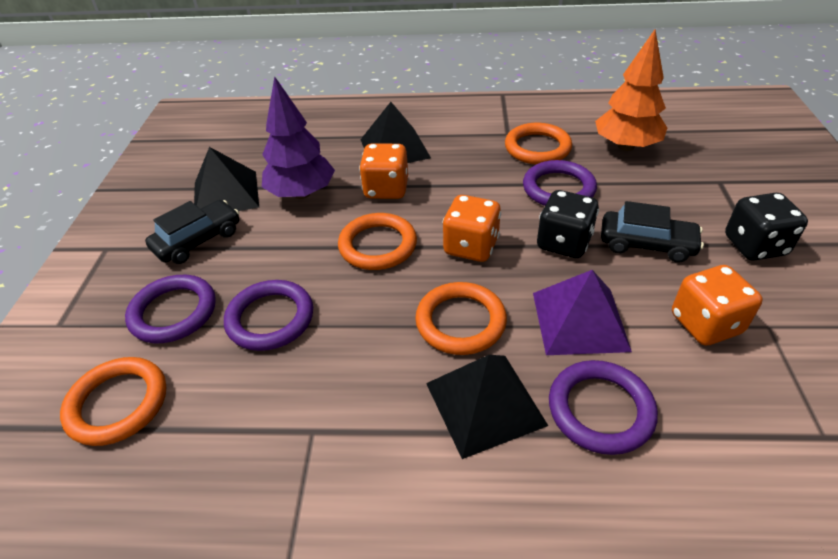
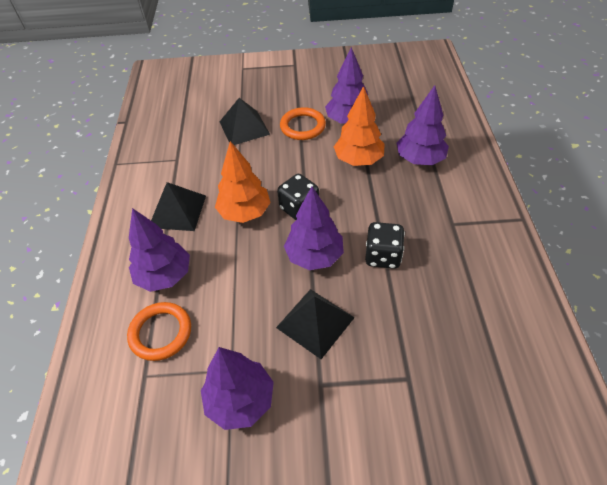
black car: 2 -> 0
orange dice: 3 -> 0
orange ring: 4 -> 2
orange tree: 1 -> 2
purple pyramid: 1 -> 0
purple ring: 4 -> 0
purple tree: 1 -> 5

